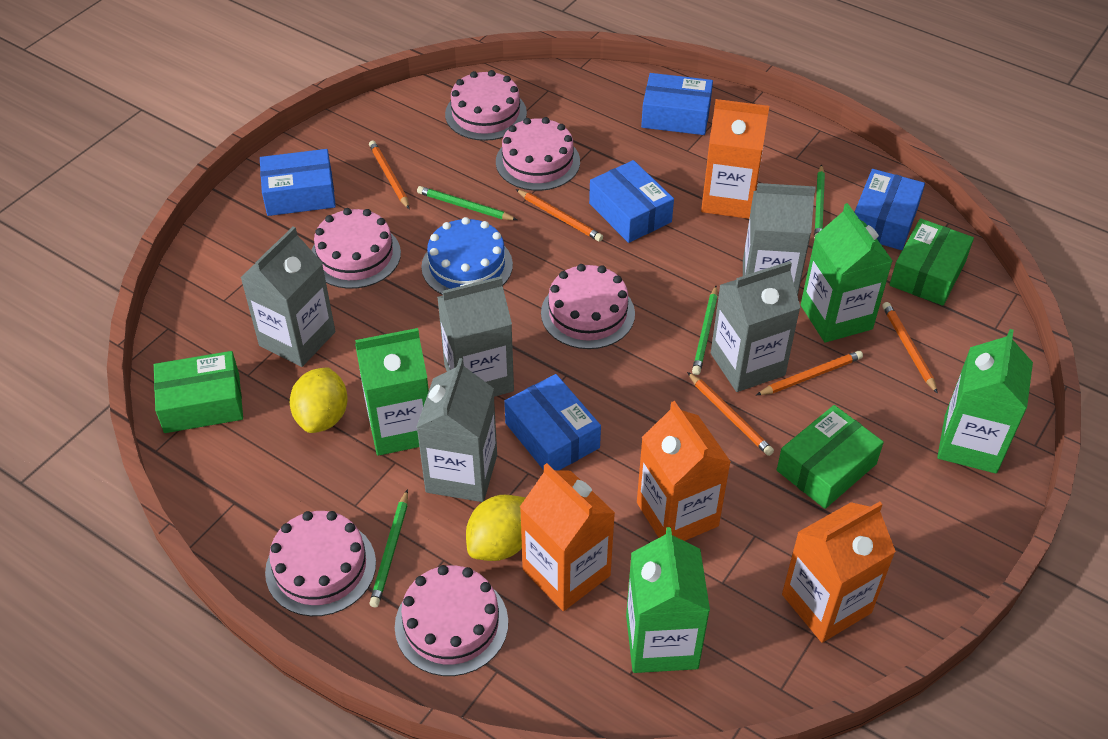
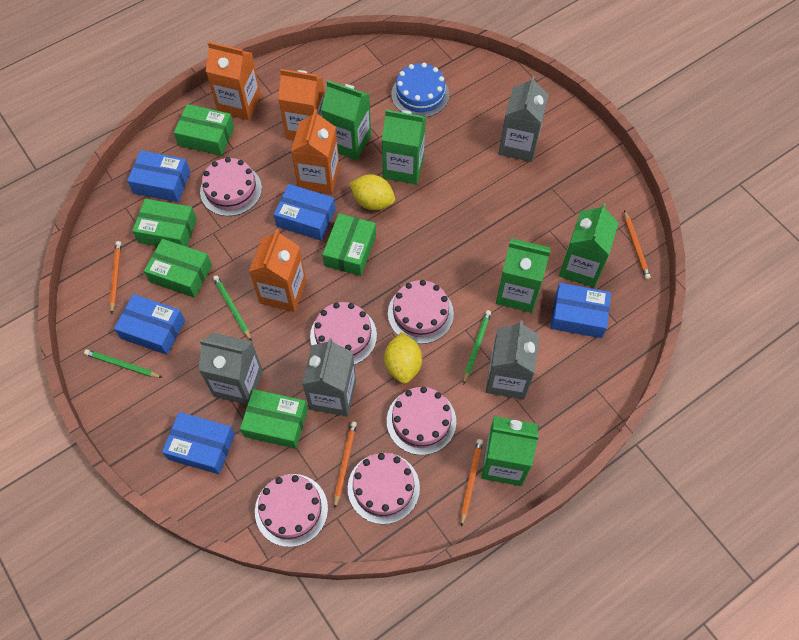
green box: 3 -> 5
green carton: 4 -> 5
green pencil: 4 -> 3
grey carton: 5 -> 4
orange pencil: 5 -> 4

